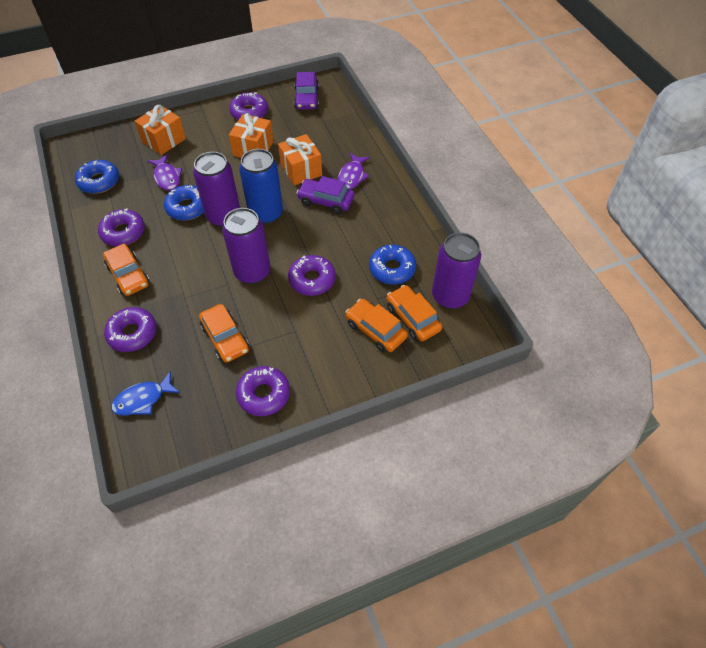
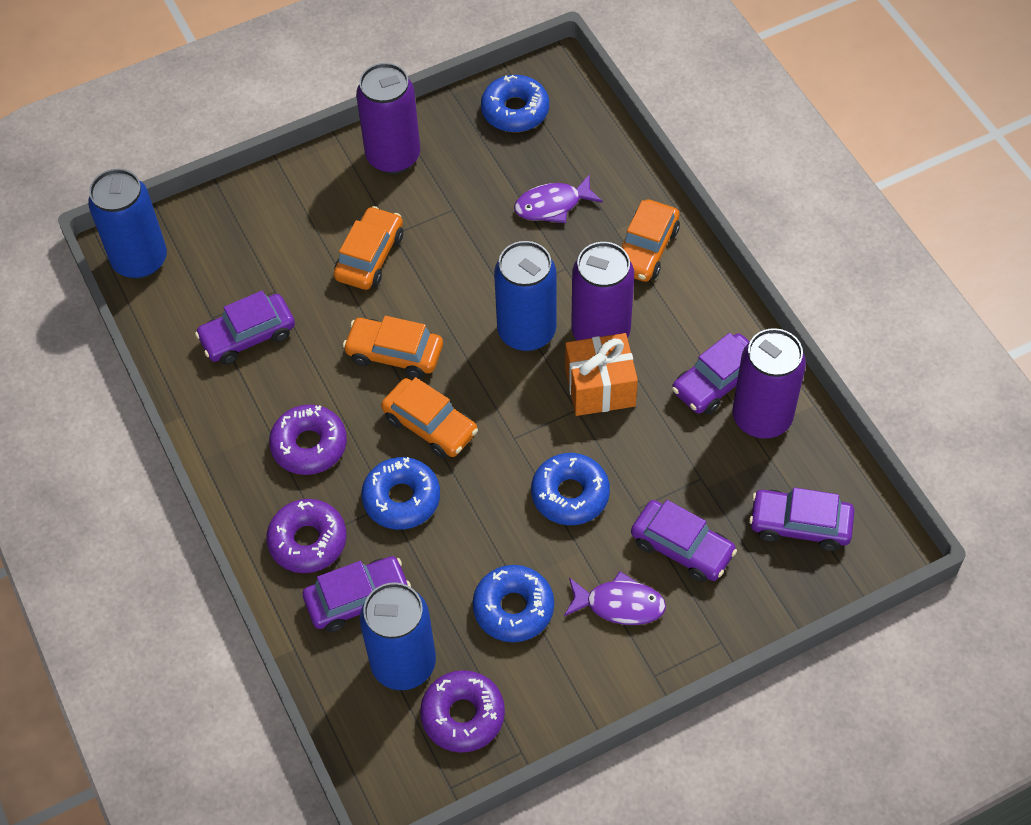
blue can: 1 -> 3
blue donut: 3 -> 4
blue fish: 1 -> 0
orange gift: 3 -> 1
purple car: 2 -> 5
purple donut: 5 -> 3

